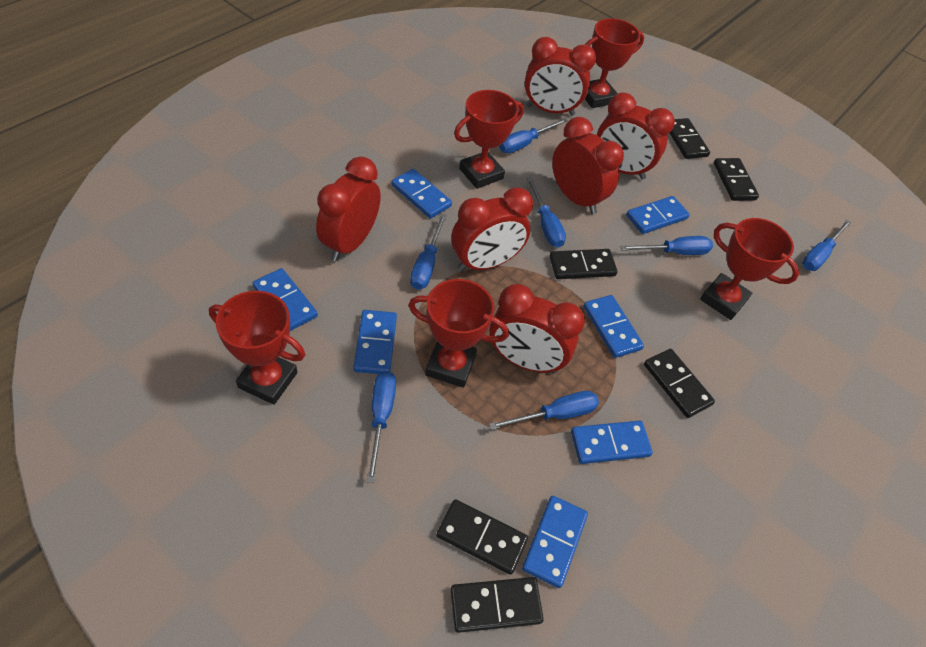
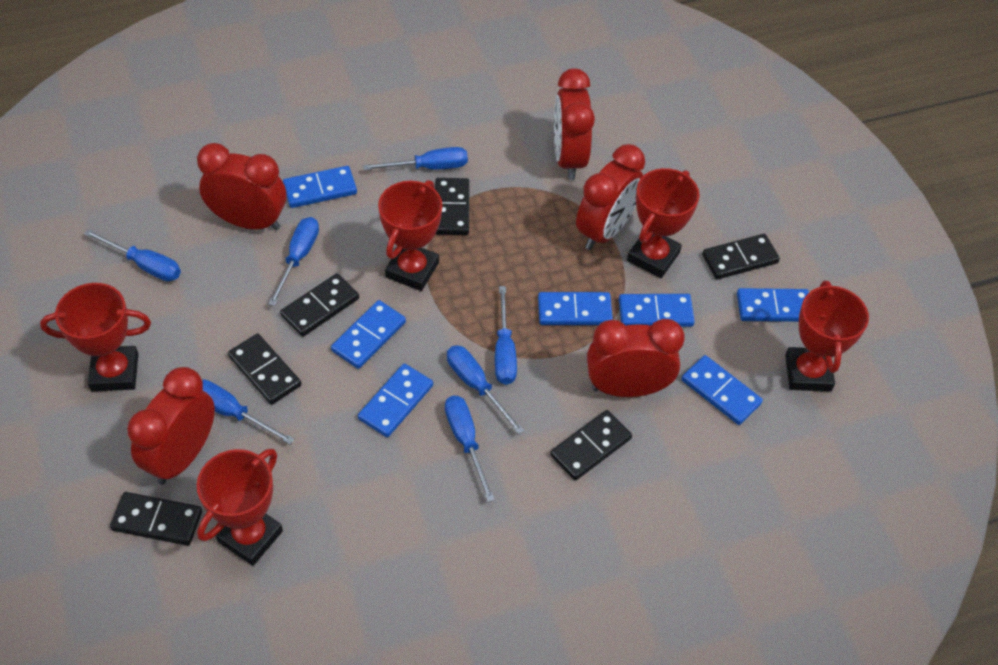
red clock: 6 -> 5

